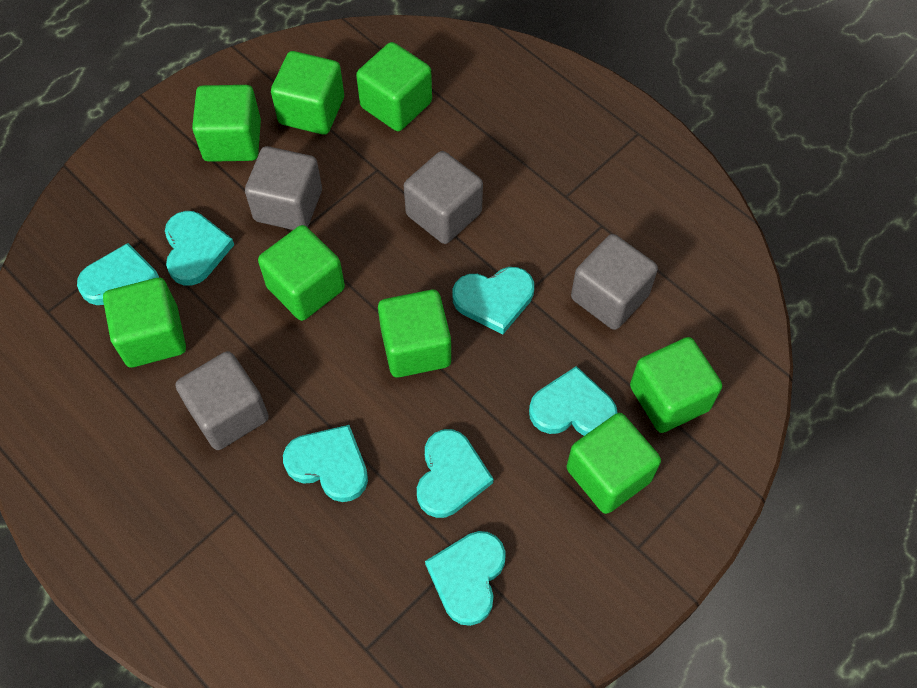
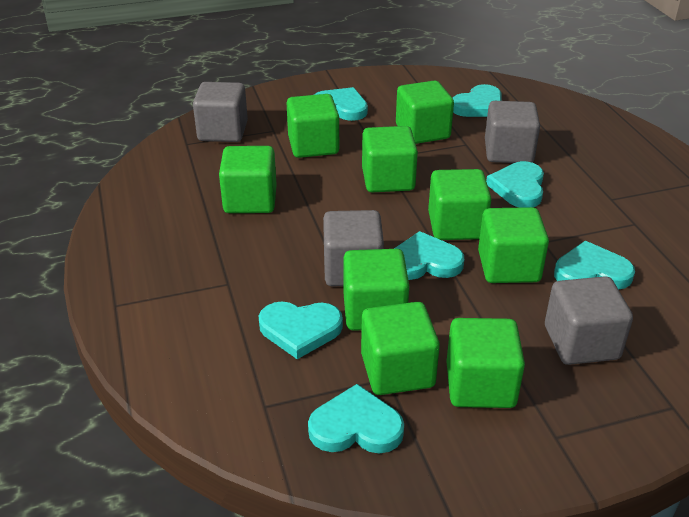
green cube: 8 -> 9

